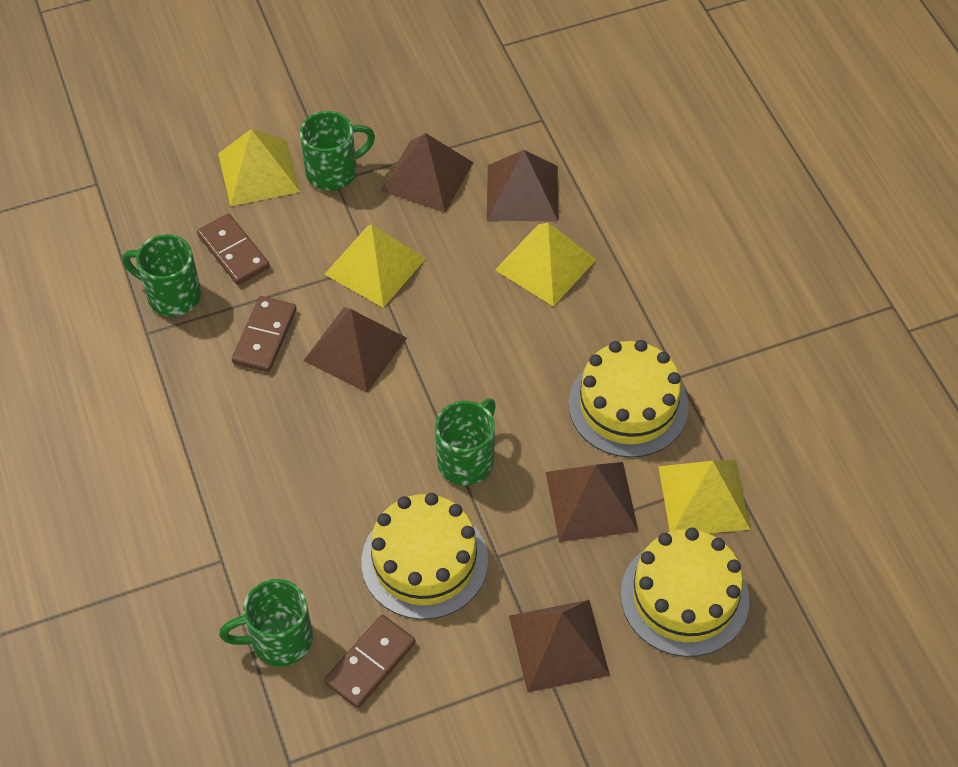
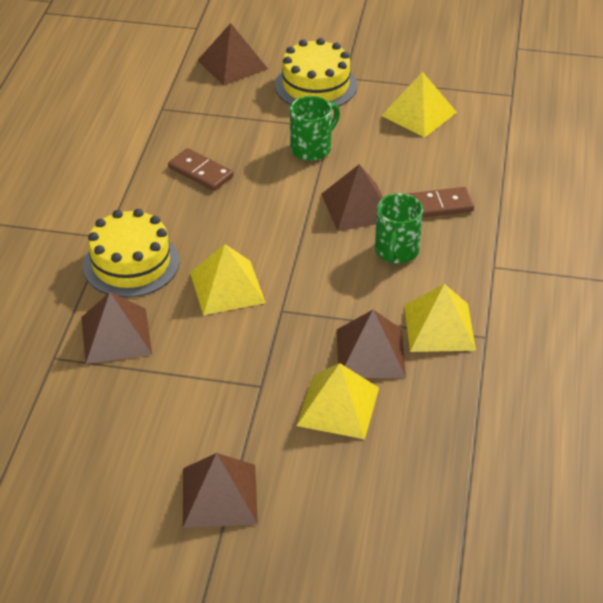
brown domino: 3 -> 2
green mug: 4 -> 2
yellow cake: 3 -> 2

